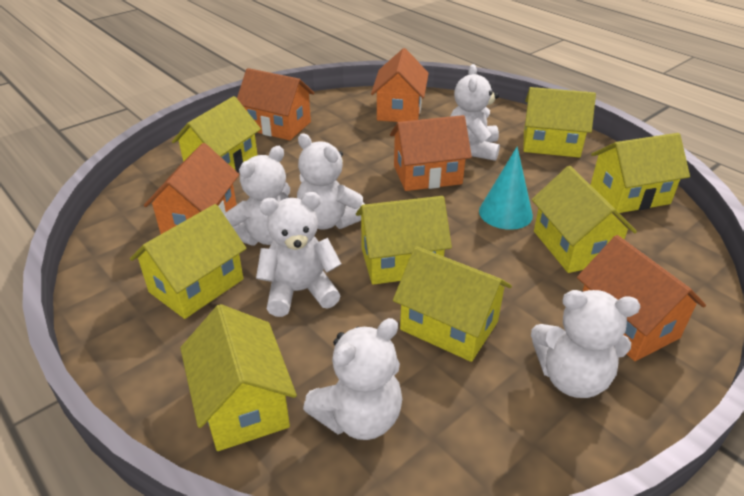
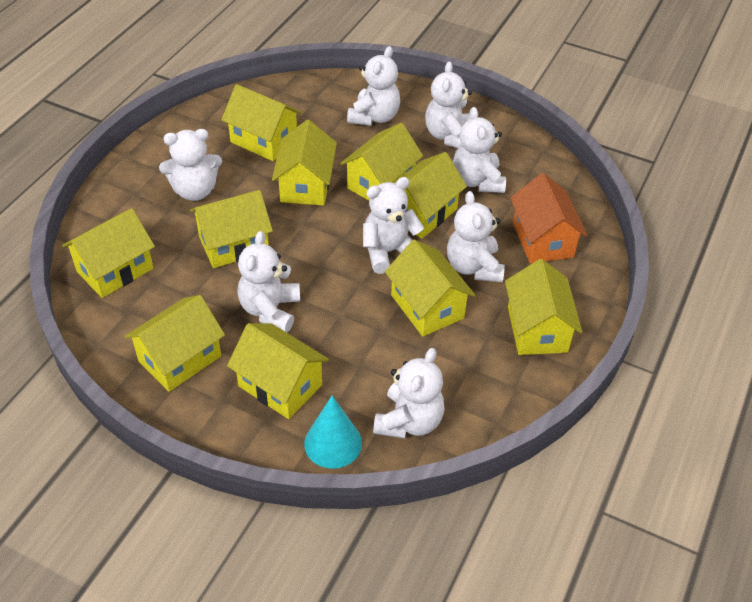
orange house: 5 -> 1
white teddy bear: 6 -> 8
yellow house: 8 -> 10

